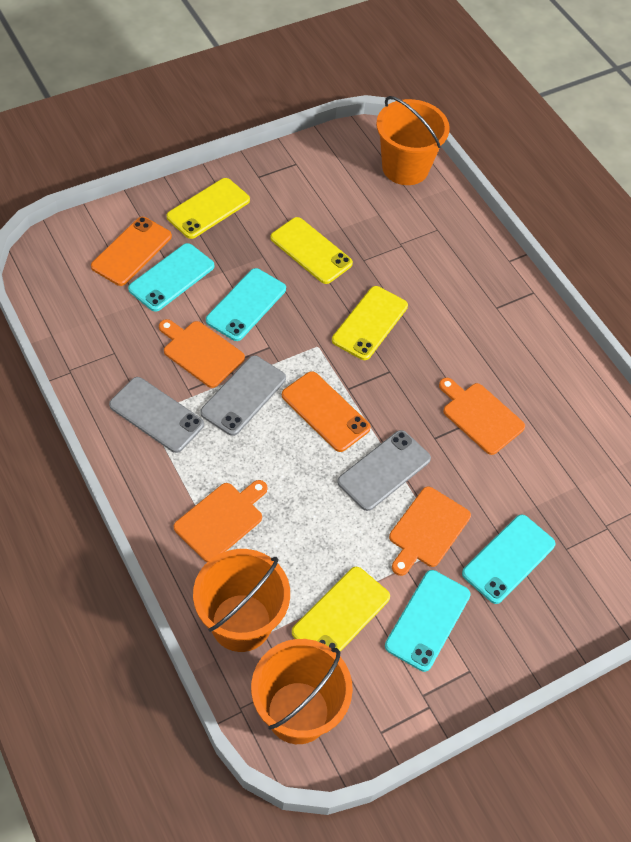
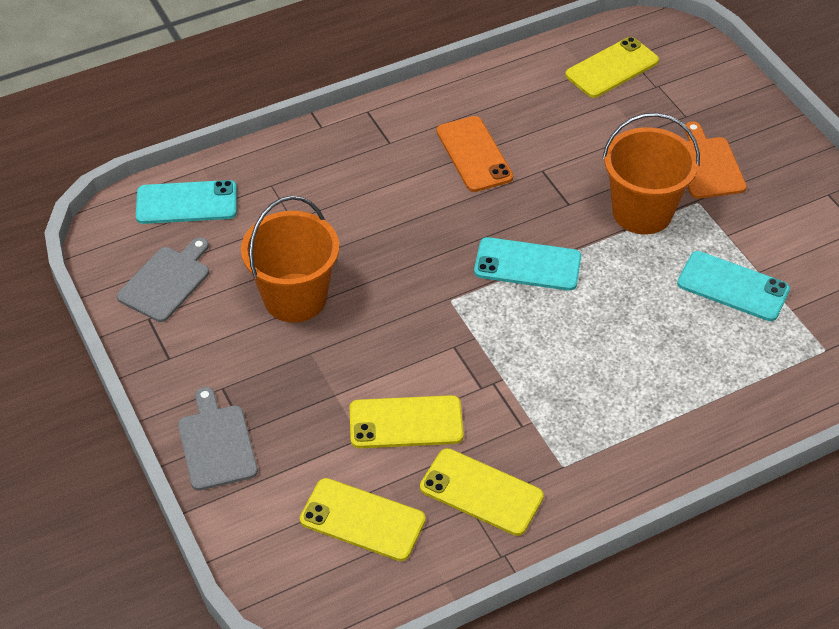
grey cutting board: 0 -> 2
grey phone: 3 -> 0
orange bucket: 3 -> 2
orange cutting board: 4 -> 1
orange phone: 2 -> 1
turquoise phone: 4 -> 3

